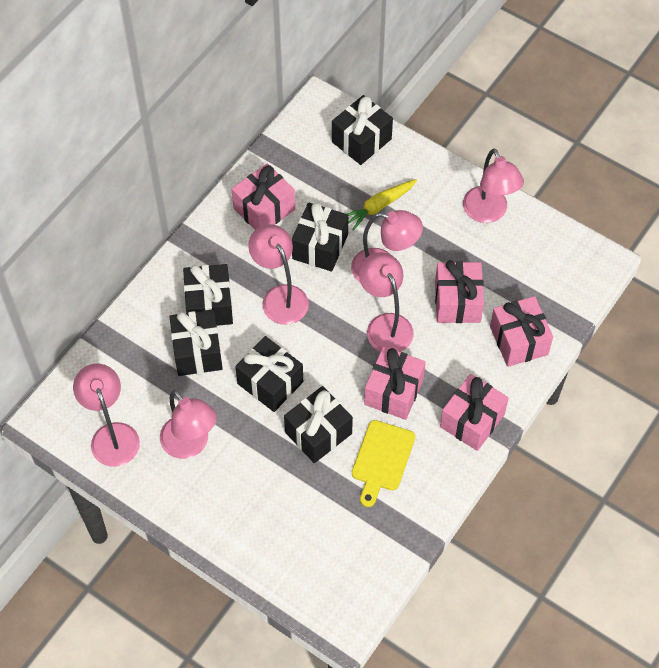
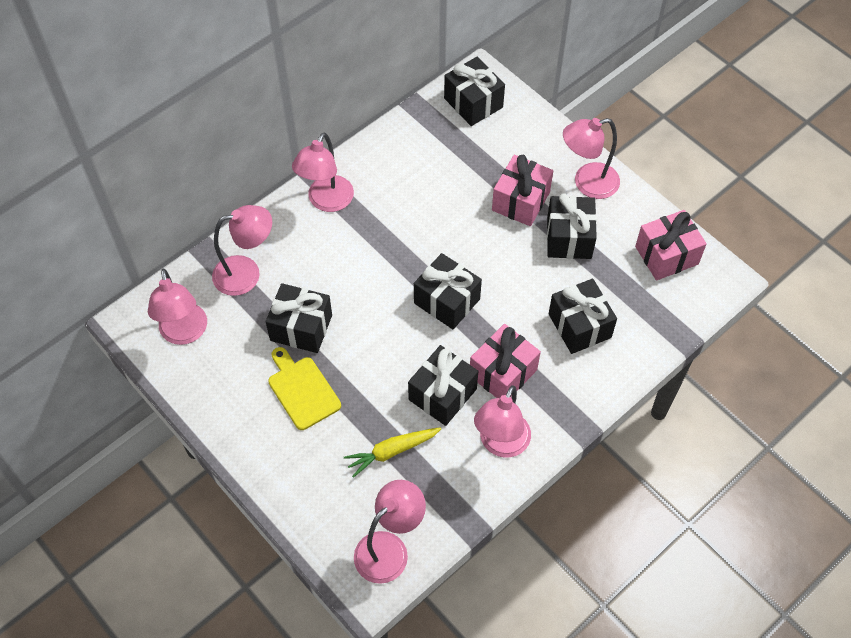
pink gift: 5 -> 3

